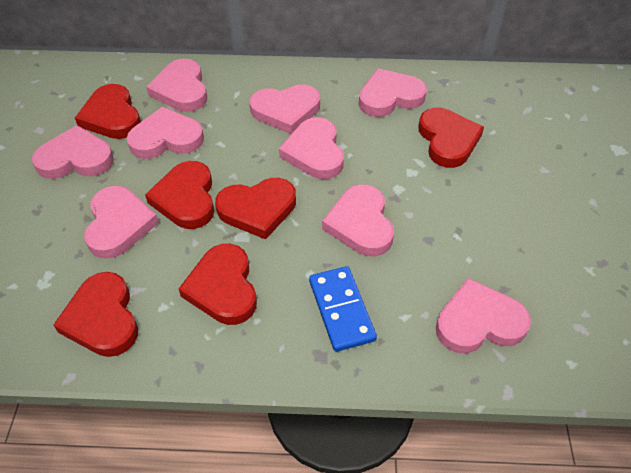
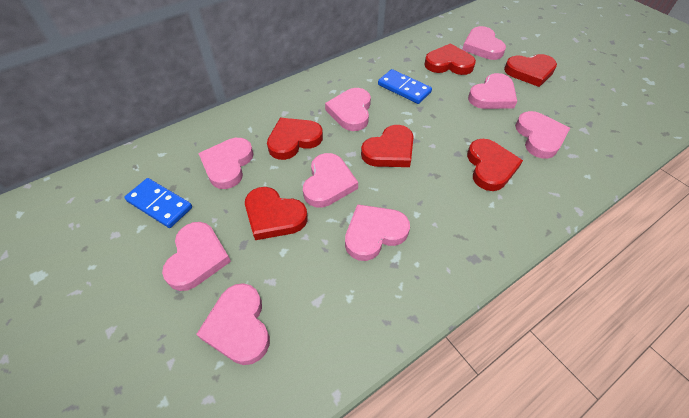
blue domino: 1 -> 2

